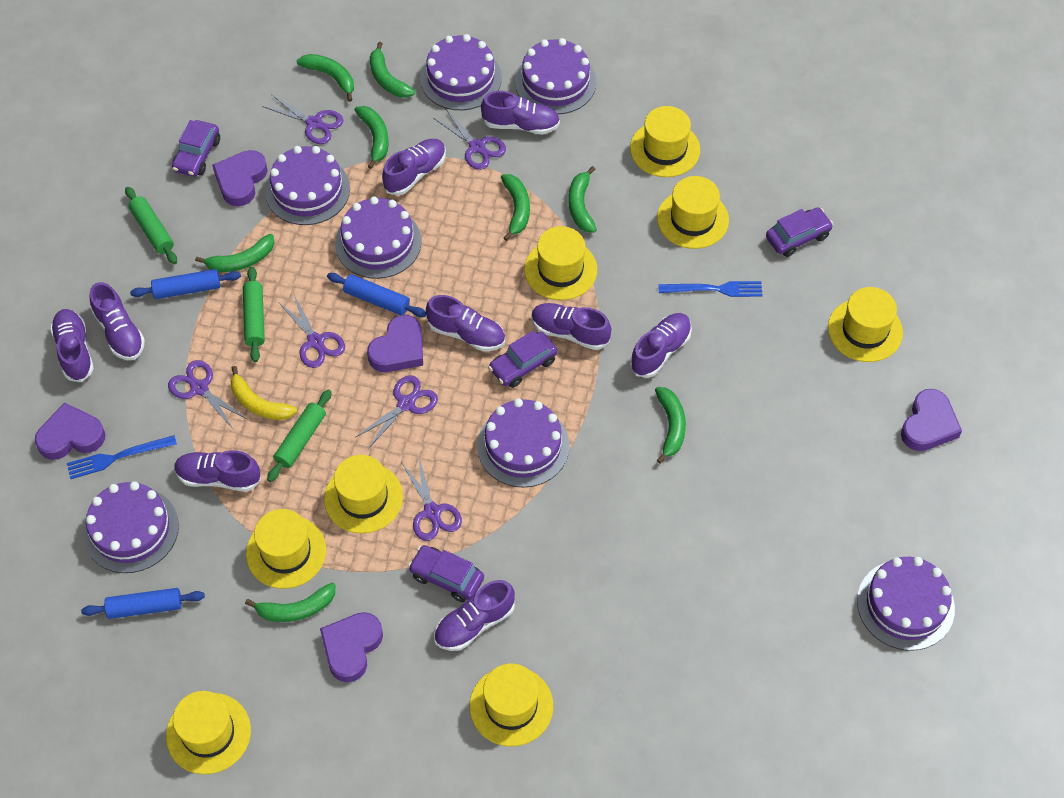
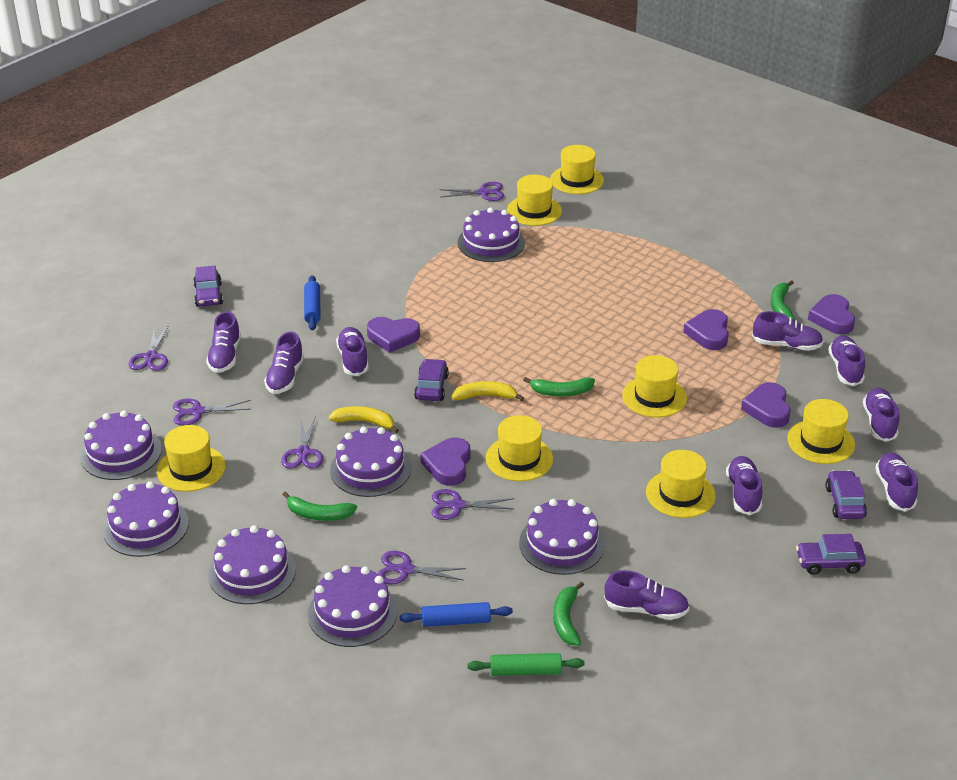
blue fork: 2 -> 0
blue rolling pin: 3 -> 2
green banana: 8 -> 4
green rolling pin: 3 -> 1
yellow banana: 1 -> 2
yellow hat: 8 -> 7

